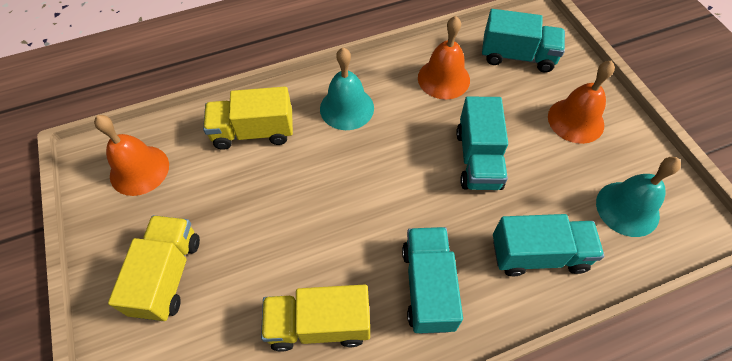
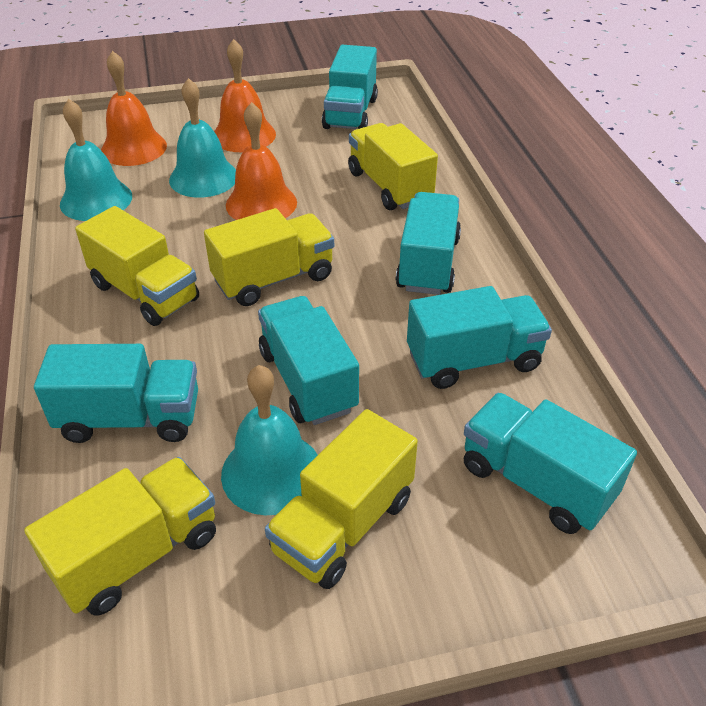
turquoise bell: 2 -> 3
turquoise truck: 4 -> 6
yellow truck: 3 -> 5

